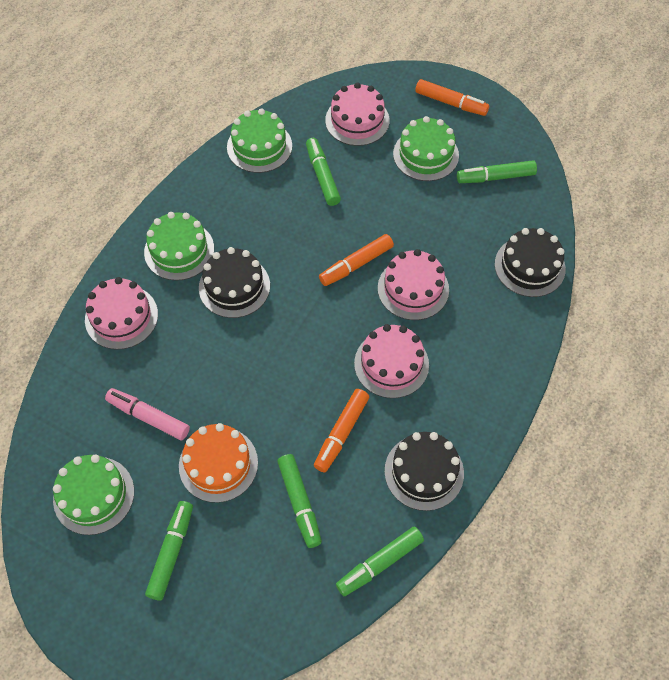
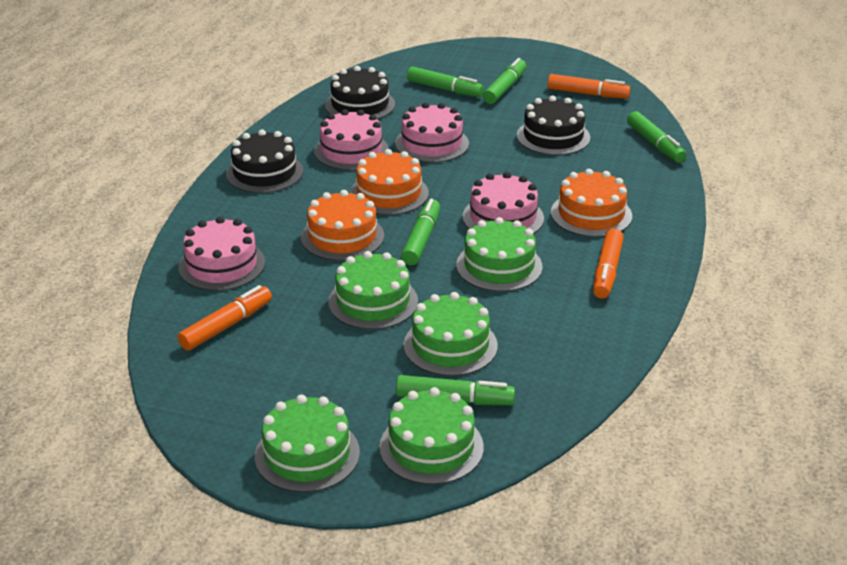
green cake: 4 -> 5
orange cake: 1 -> 3
pink marker: 1 -> 0

